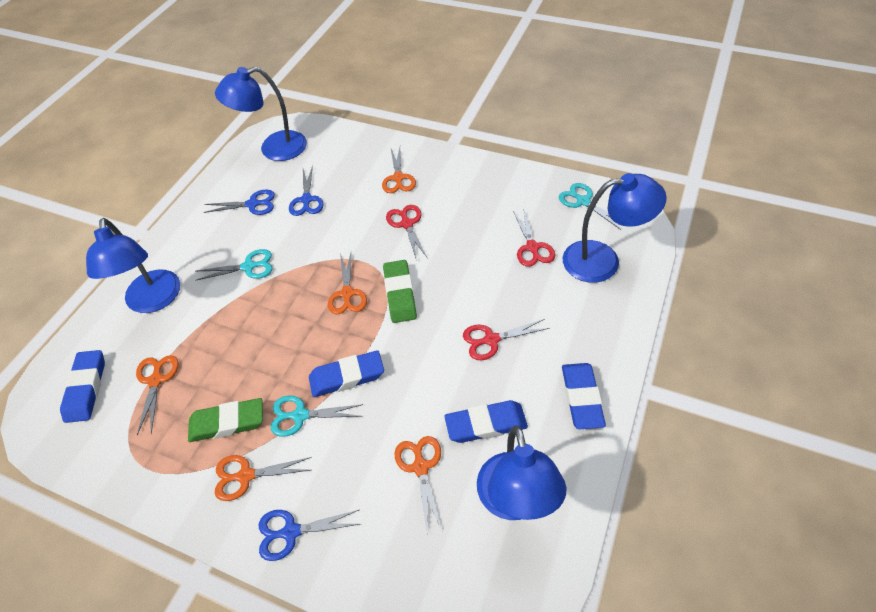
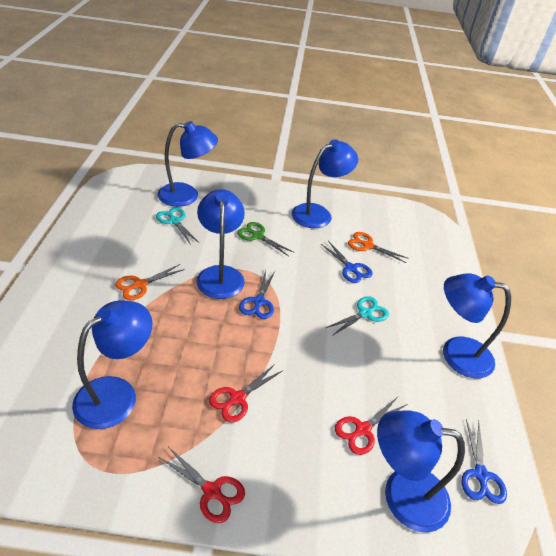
blue eraser: 4 -> 0
blue lamp: 4 -> 6
green eraser: 2 -> 0
green scissors: 0 -> 1
orange scissors: 5 -> 2
turquoise scissors: 3 -> 2

